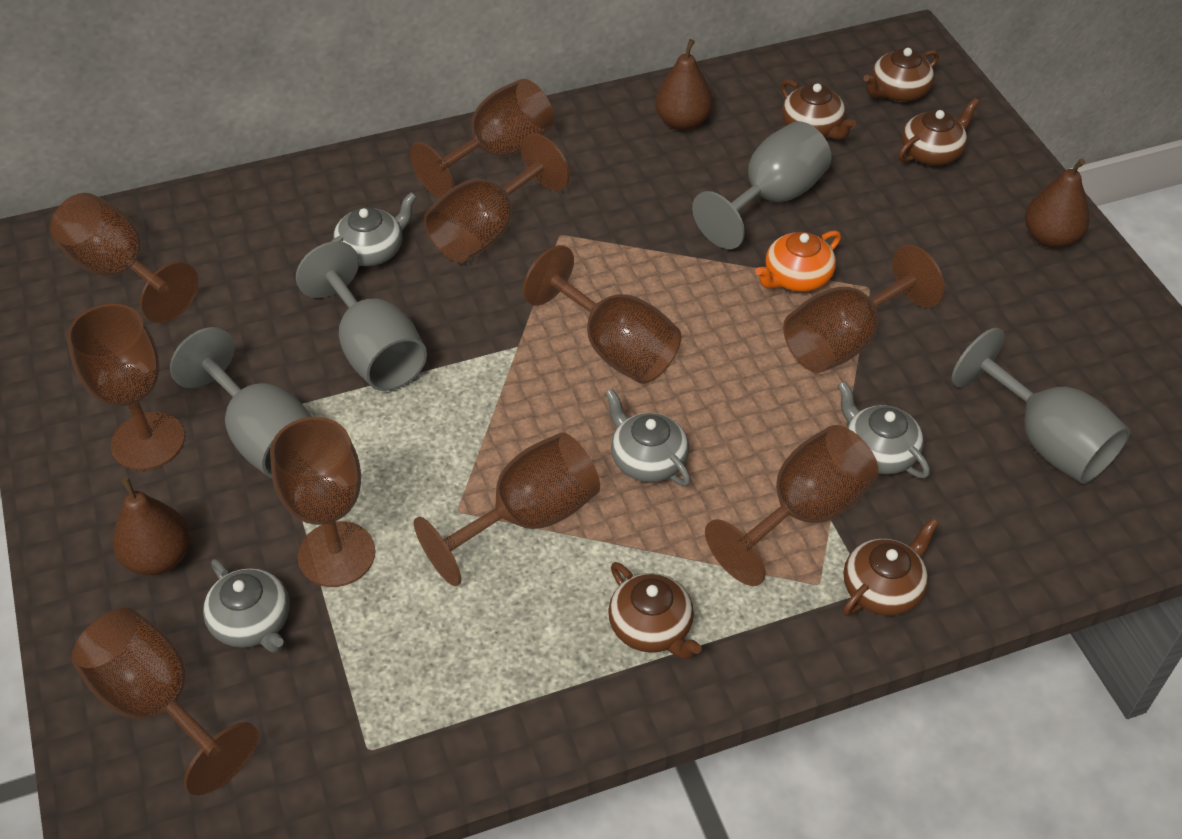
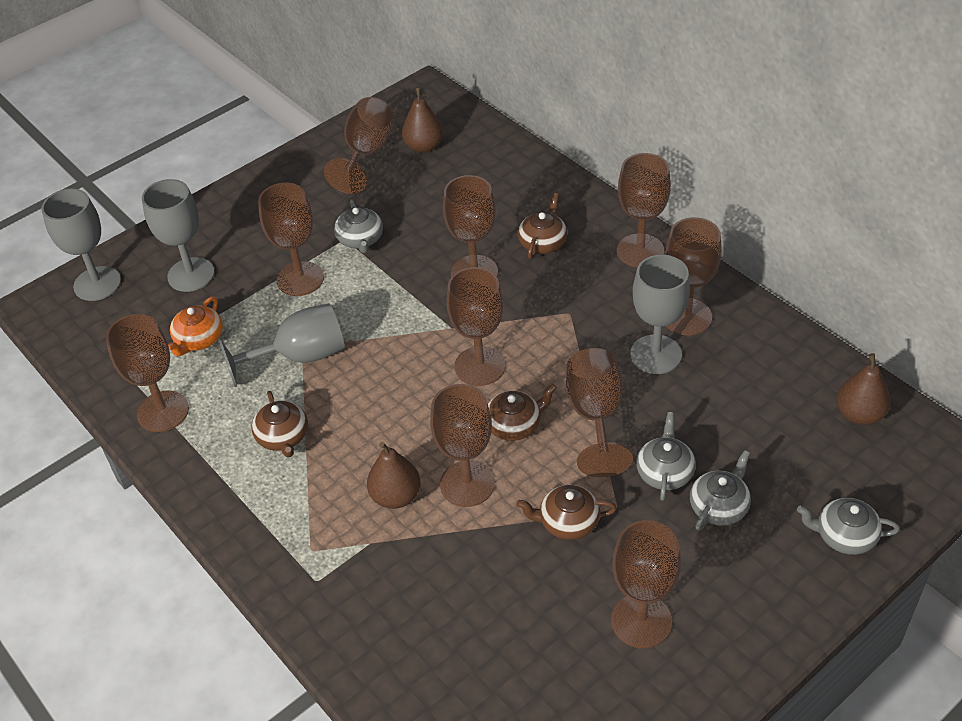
brown teapot: 5 -> 4

